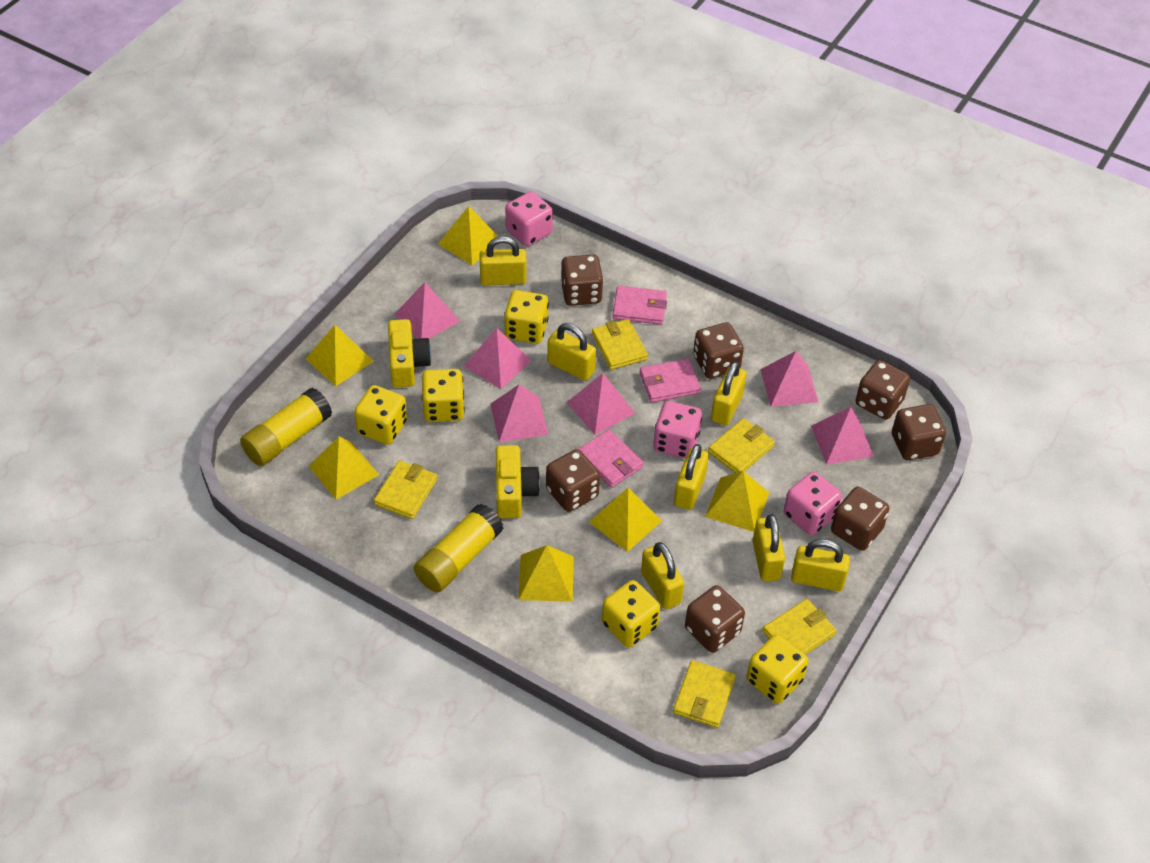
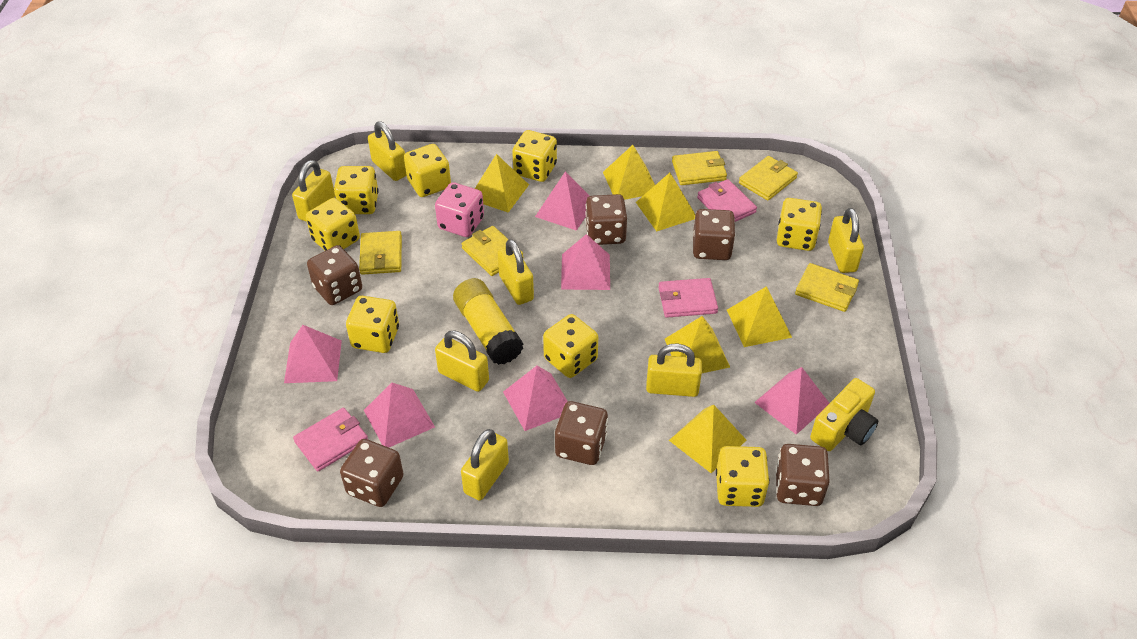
brown dice: 7 -> 6
pink dice: 3 -> 1
yellow camera: 2 -> 1
yellow dice: 5 -> 8
yellow glue stick: 2 -> 1

